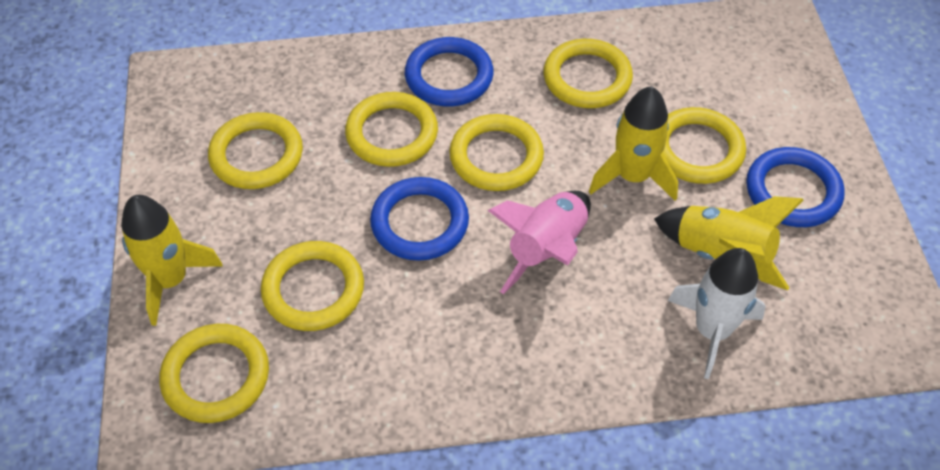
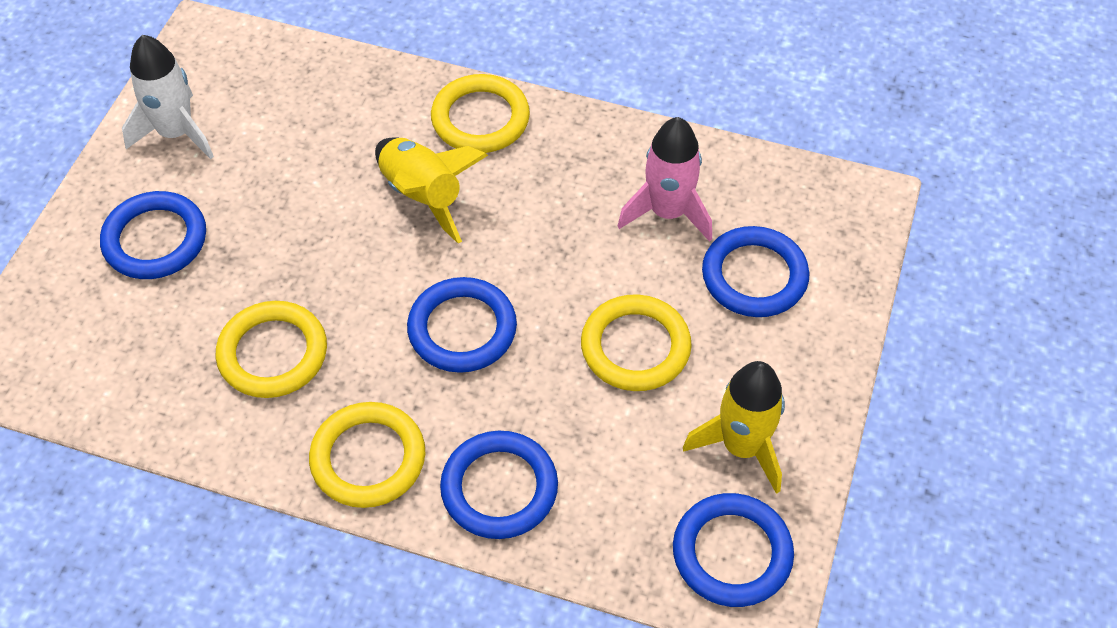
blue ring: 3 -> 5
yellow ring: 7 -> 4
yellow rocket: 3 -> 2

